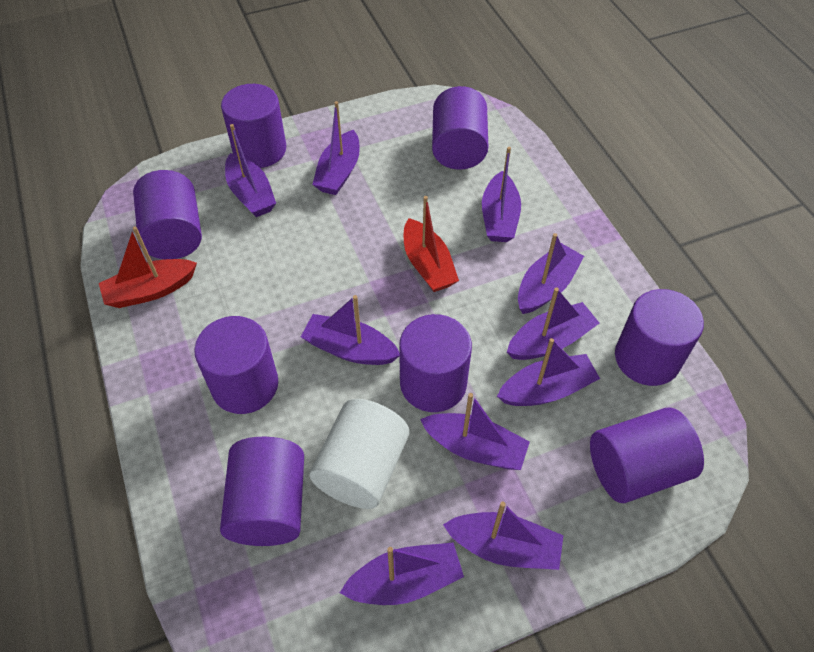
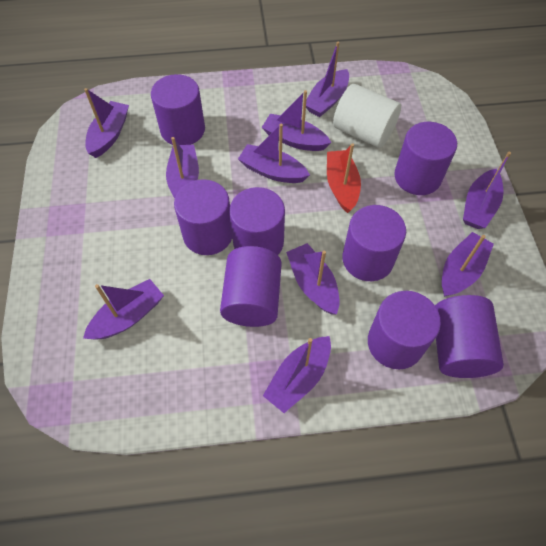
red boat: 2 -> 1

